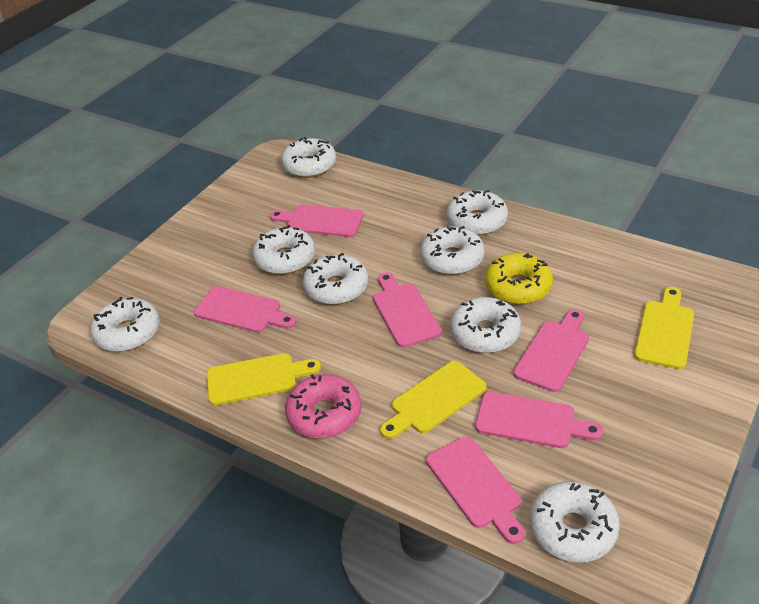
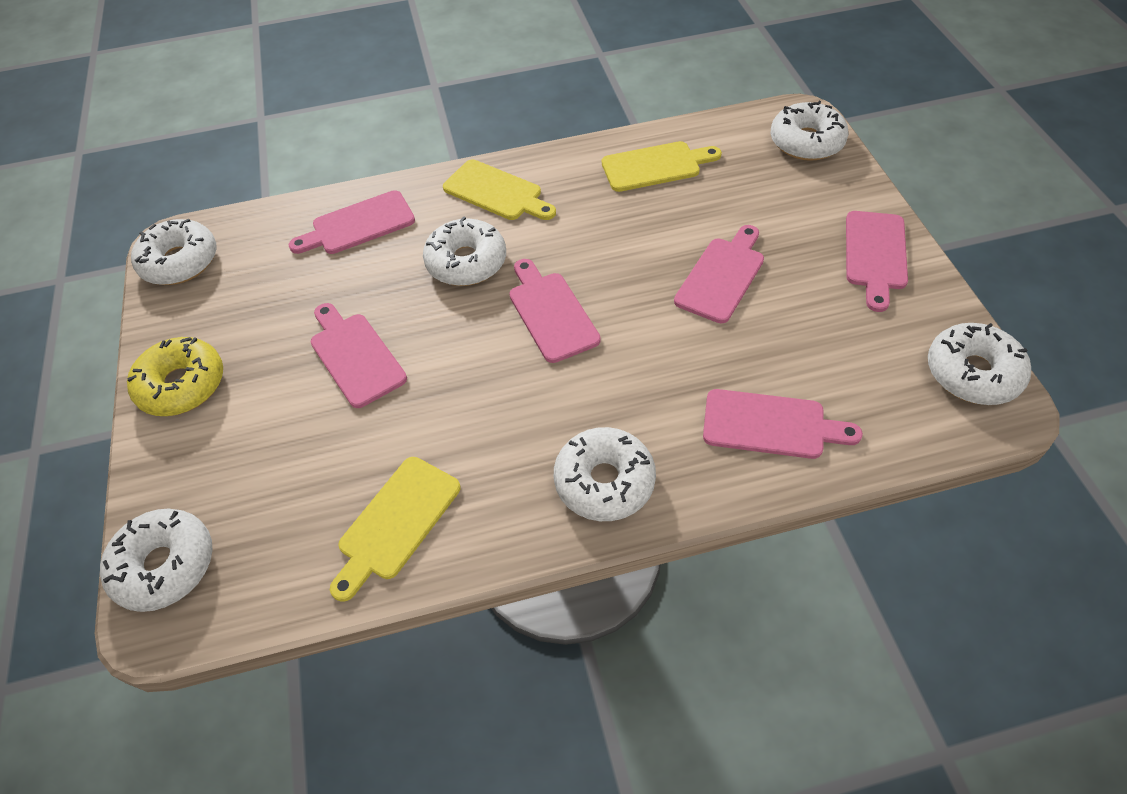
pink donut: 1 -> 0
white donut: 8 -> 6

